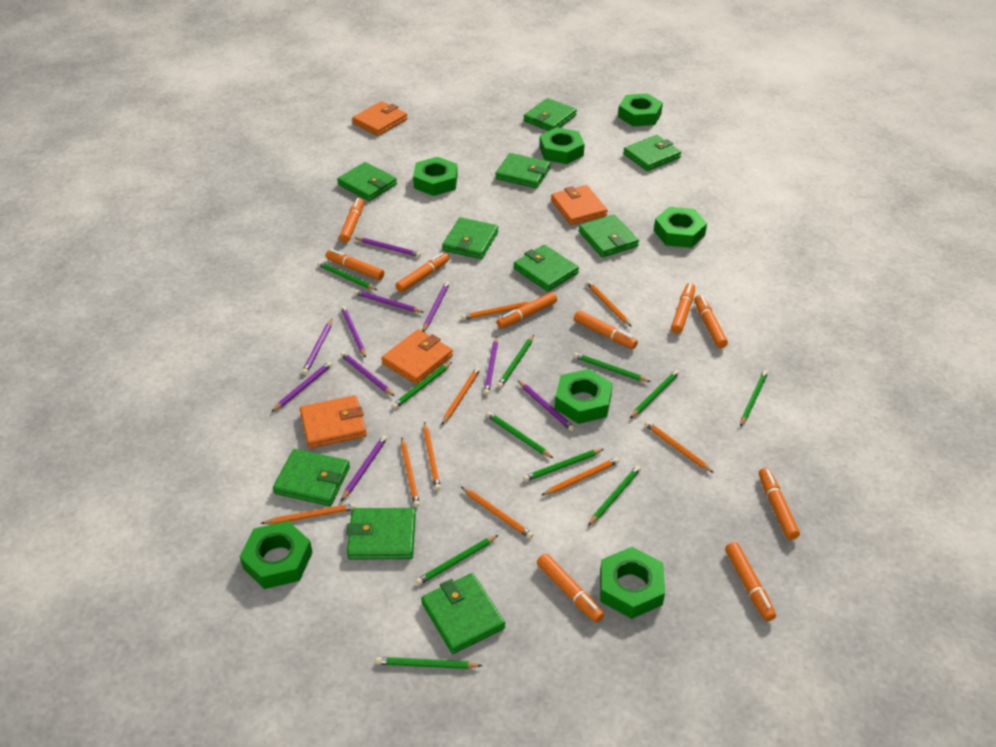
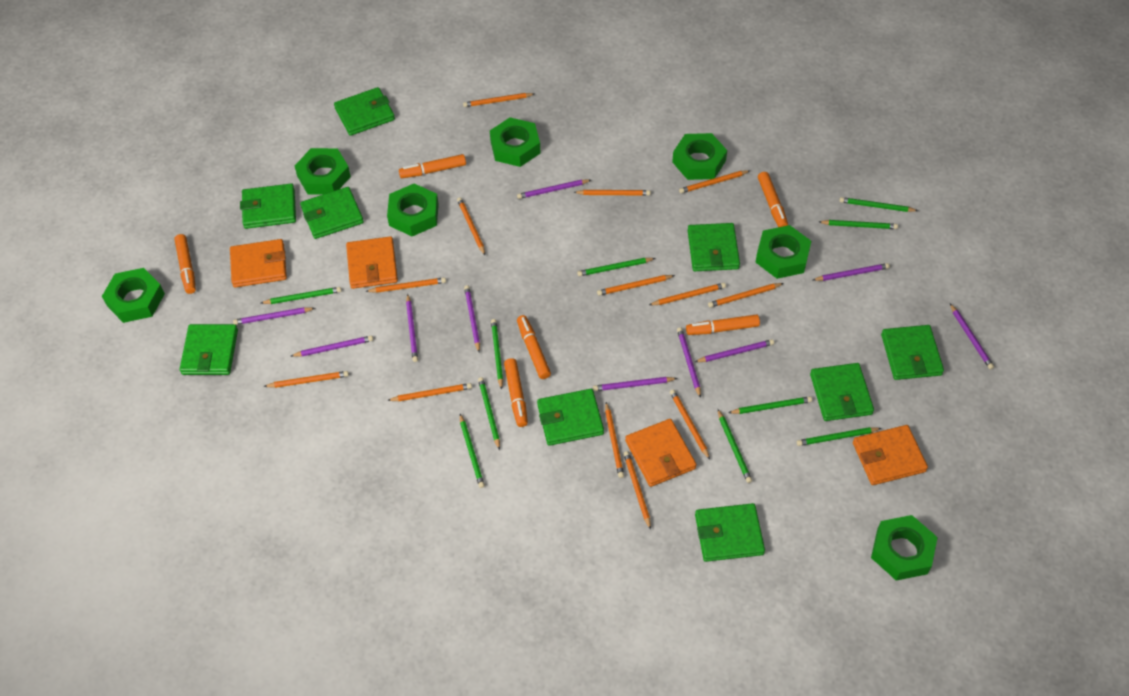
green pencil: 11 -> 10
green wallet: 10 -> 9
orange marker: 10 -> 6
orange pencil: 9 -> 13

